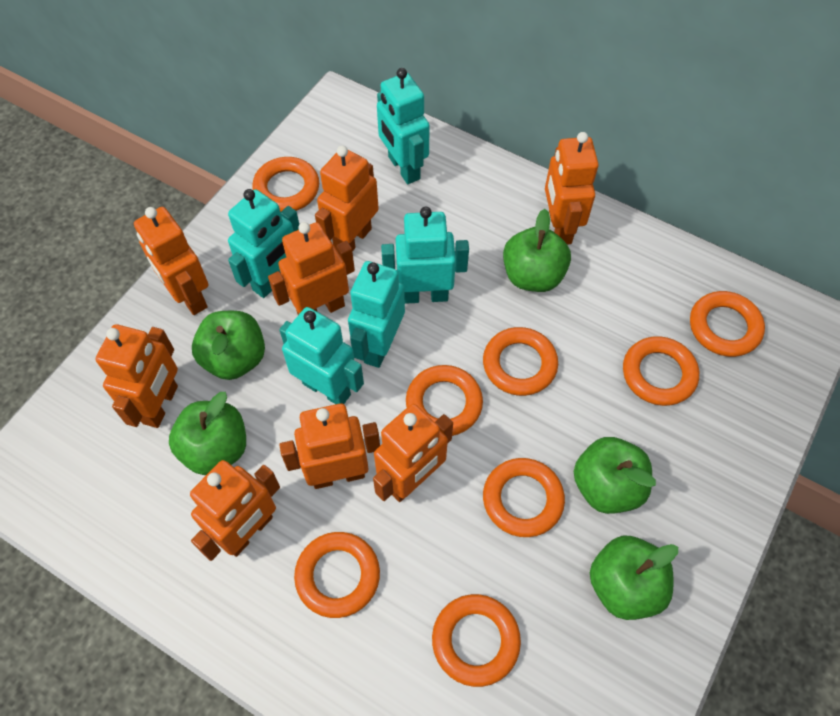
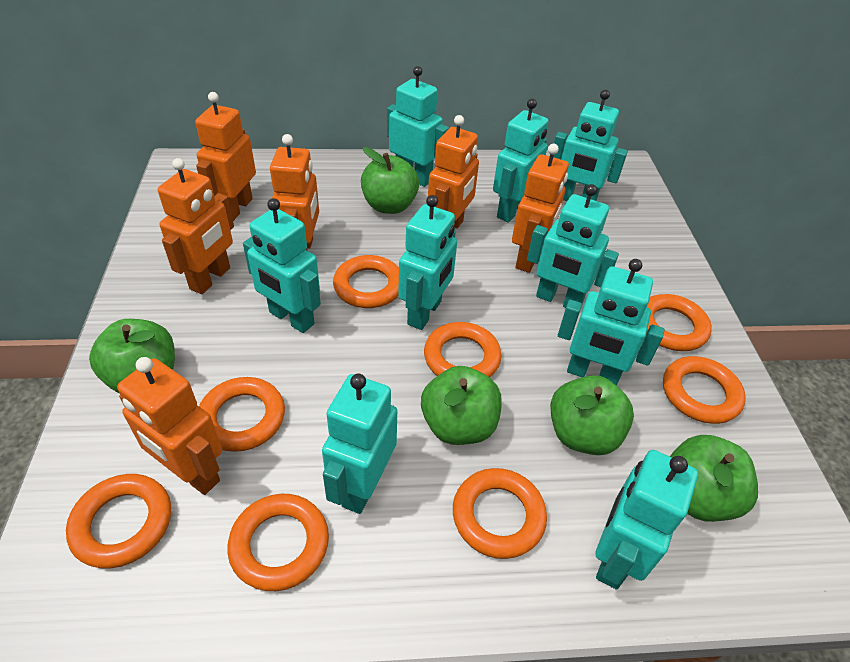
orange robot: 8 -> 6
turquoise robot: 5 -> 9

